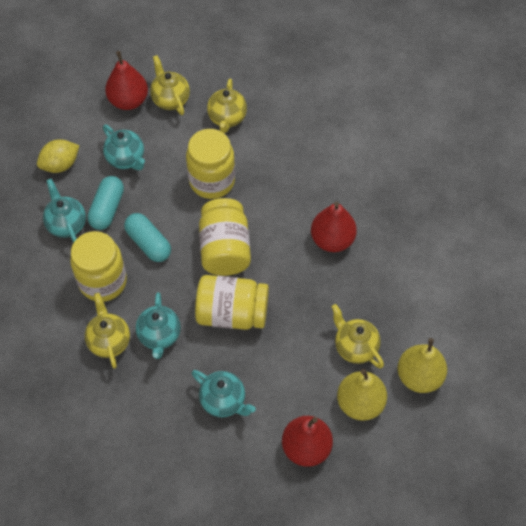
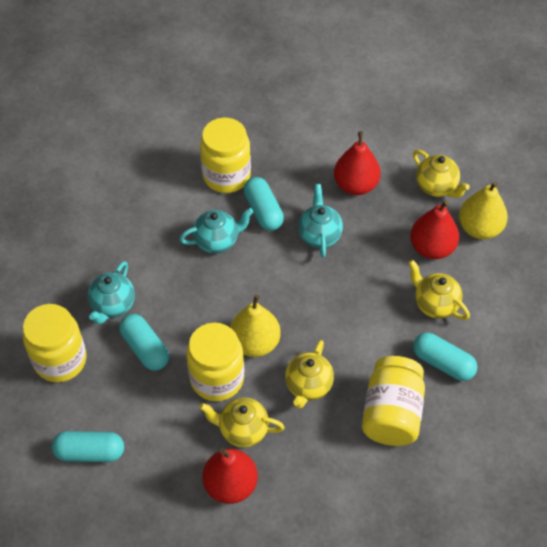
turquoise capsule: 2 -> 4
turquoise teapot: 4 -> 3
yellow lemon: 1 -> 0

